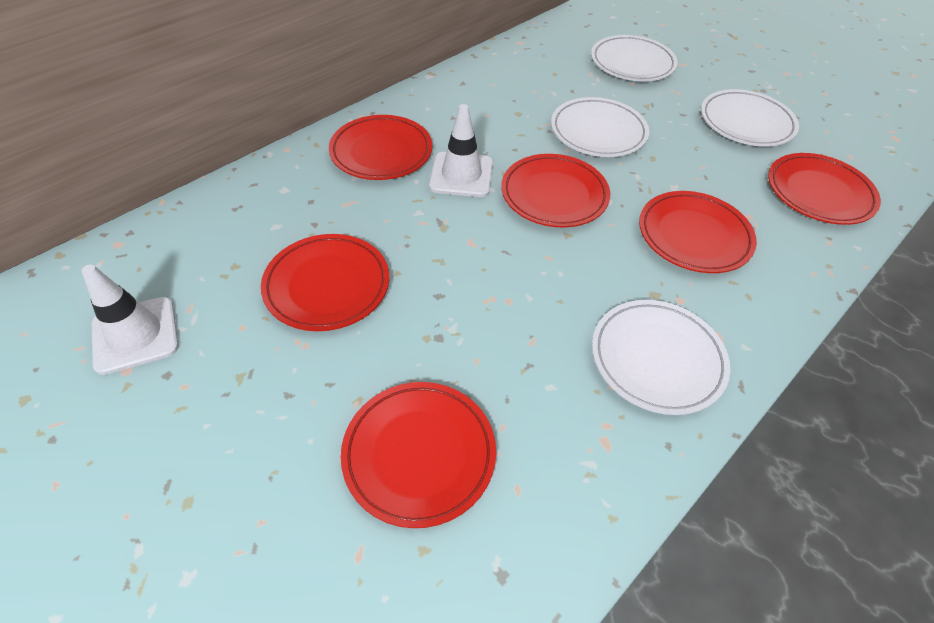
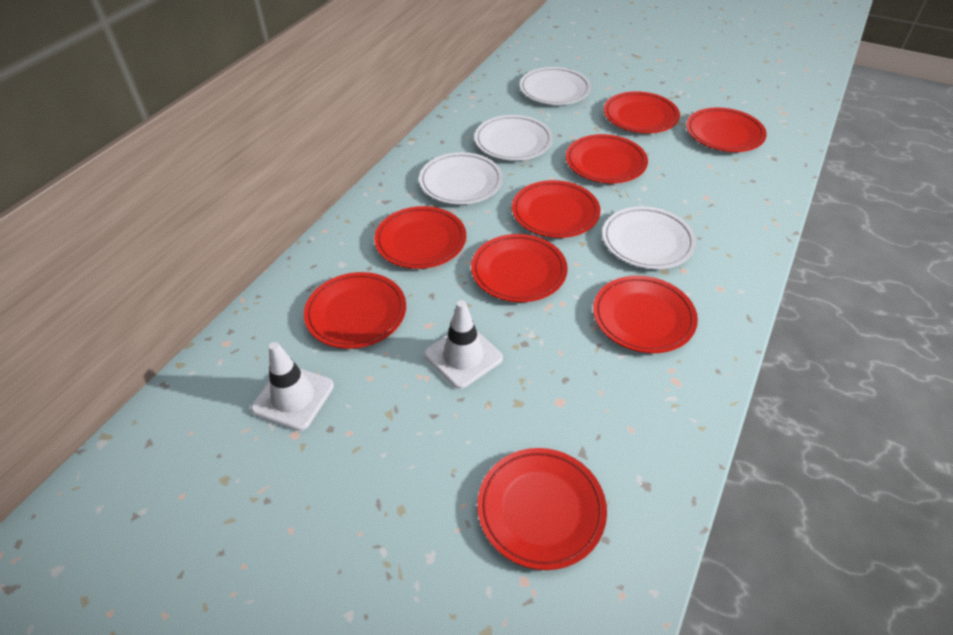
red plate: 6 -> 9

